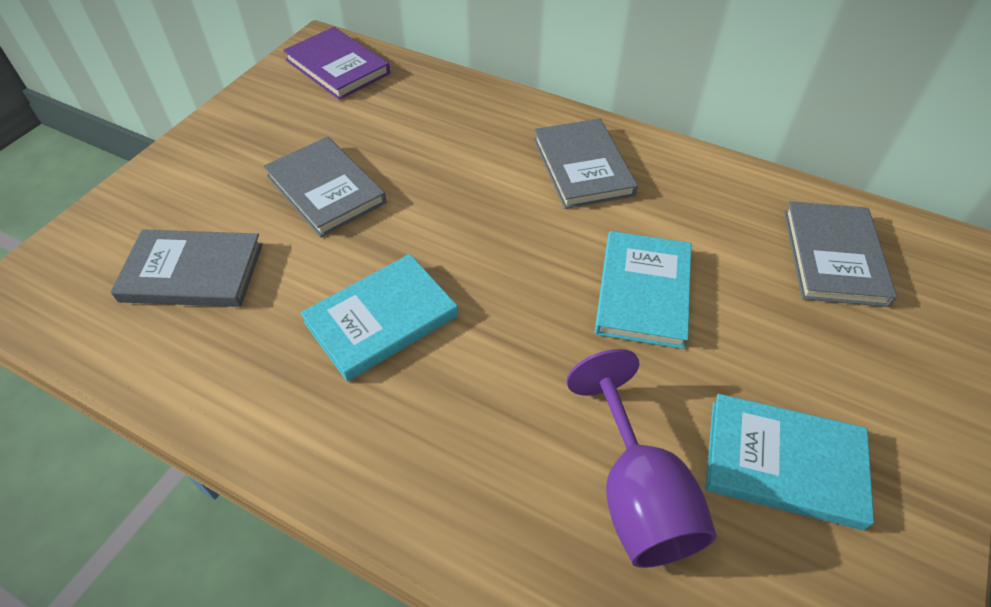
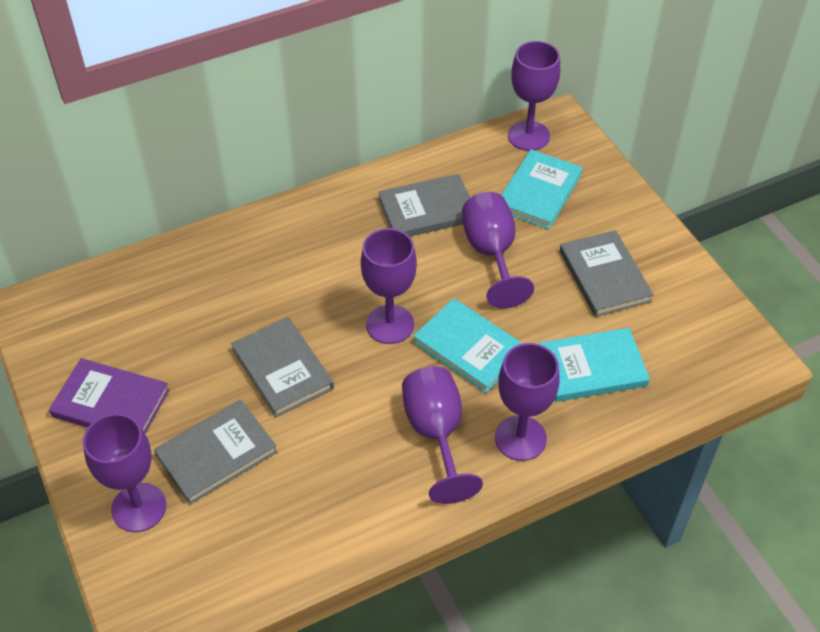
purple goblet: 1 -> 6

